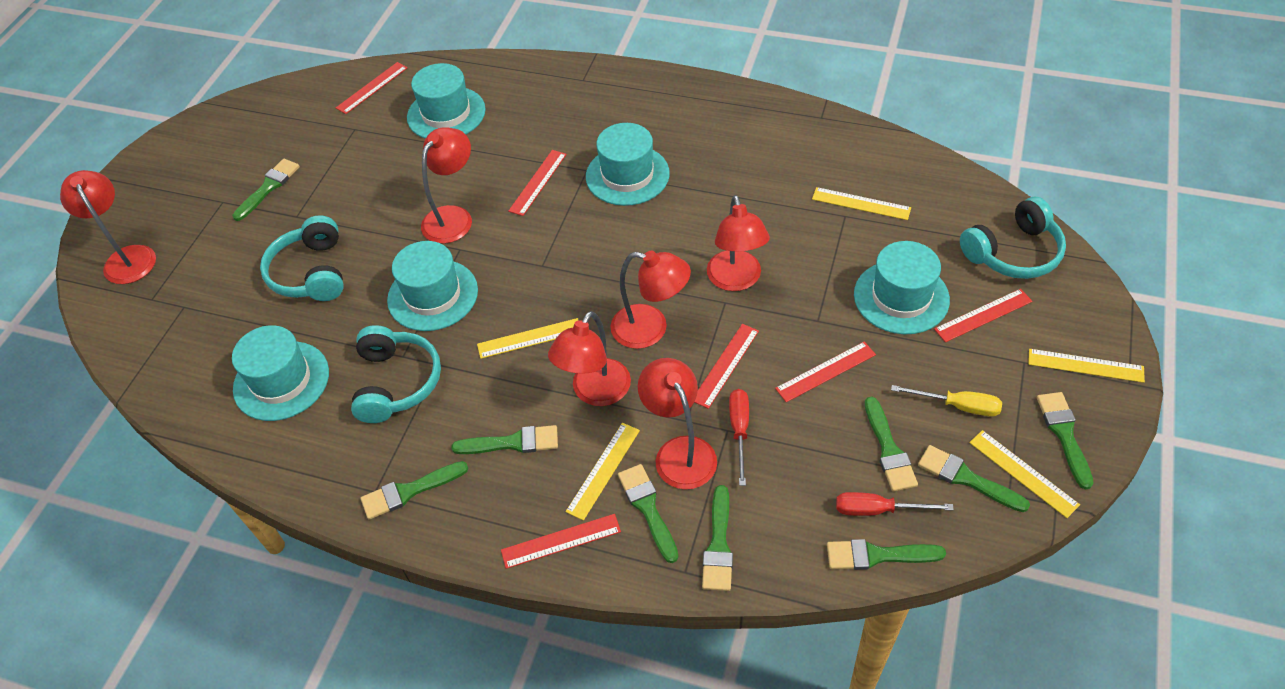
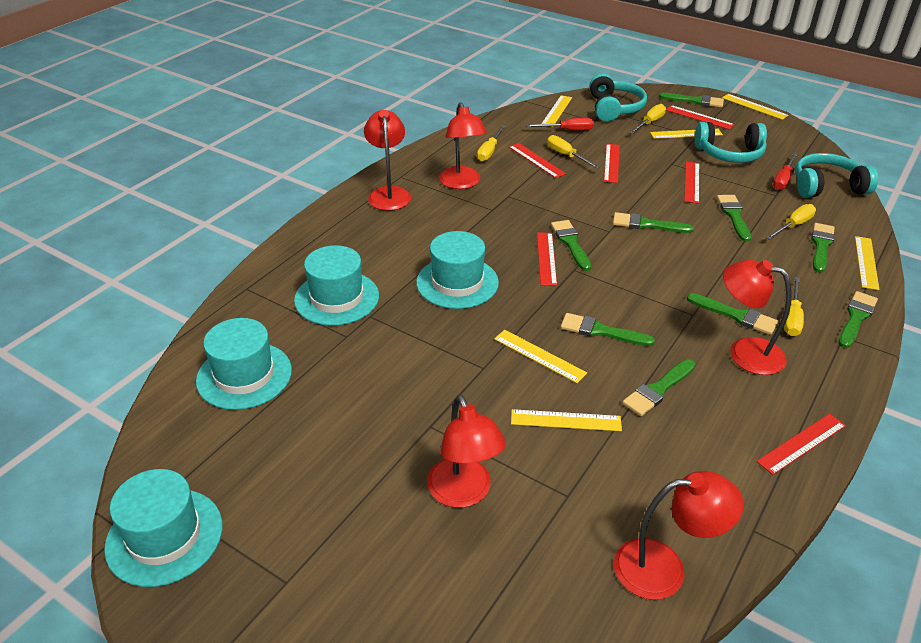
red lamp: 6 -> 5
turquoise hat: 5 -> 4
yellow ruler: 5 -> 6
yellow screwdriver: 1 -> 5

